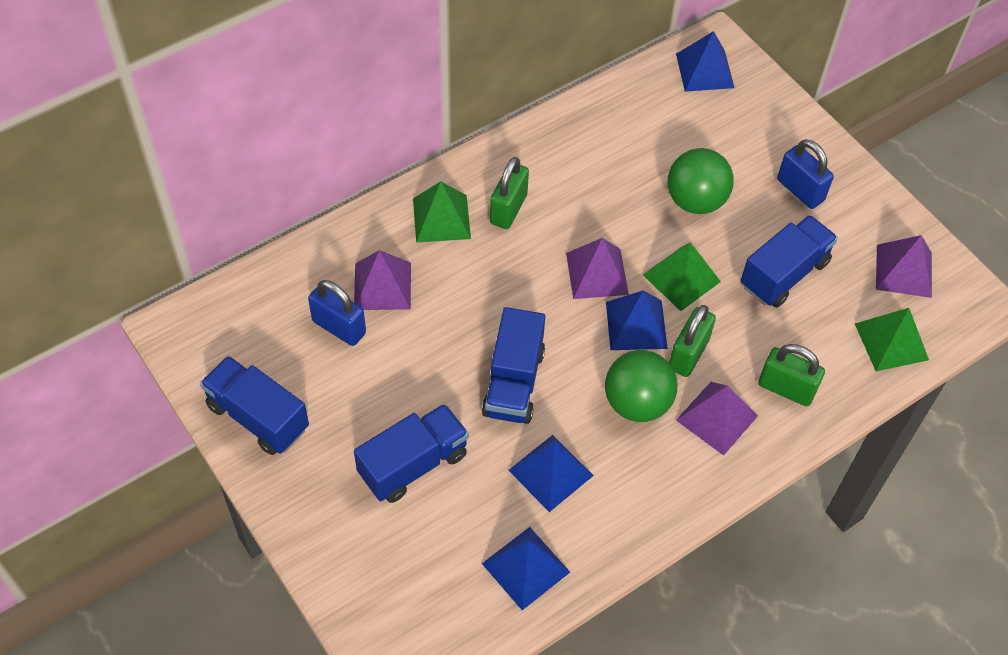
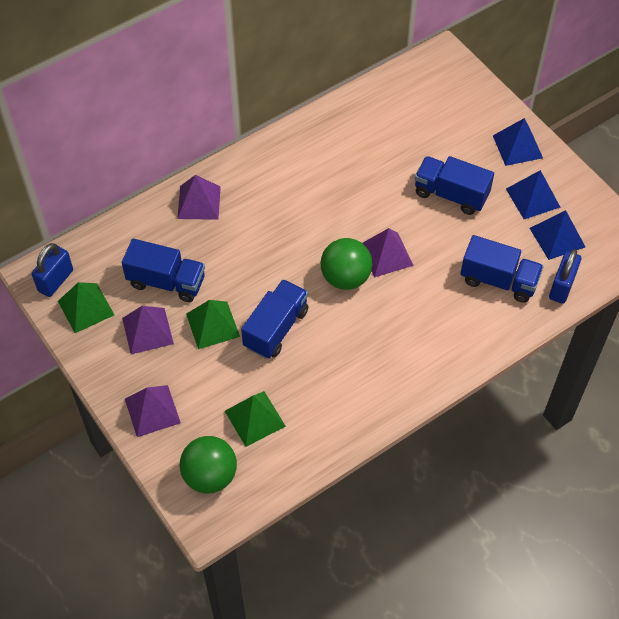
blue pyramid: 4 -> 3
green padlock: 3 -> 0

